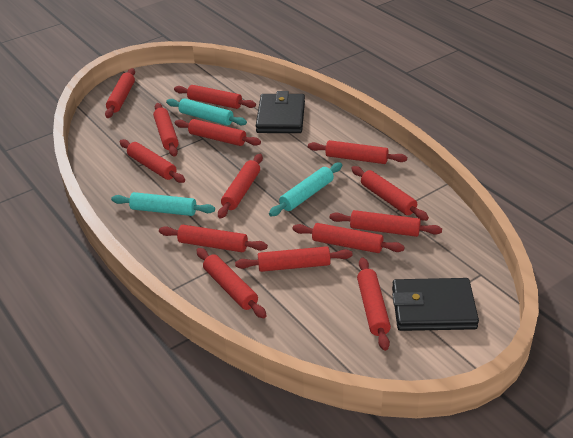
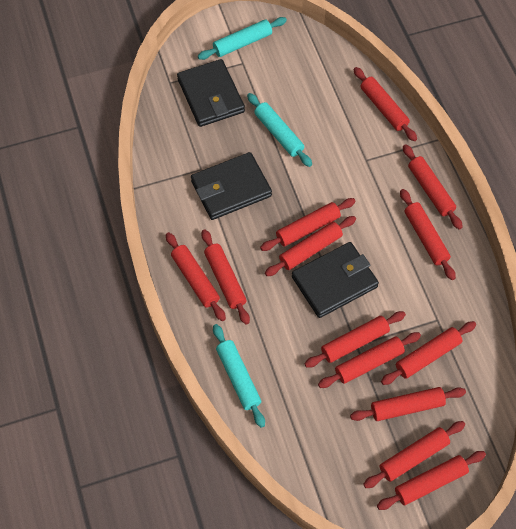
black wallet: 2 -> 3
red rolling pin: 14 -> 13

